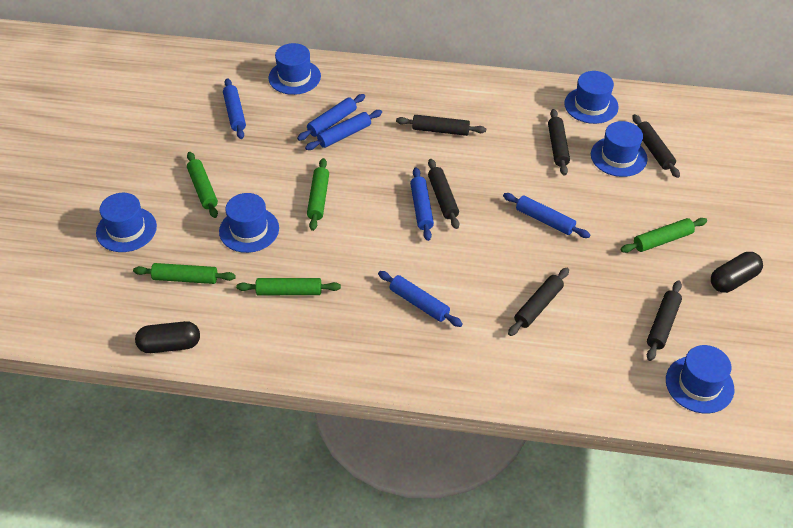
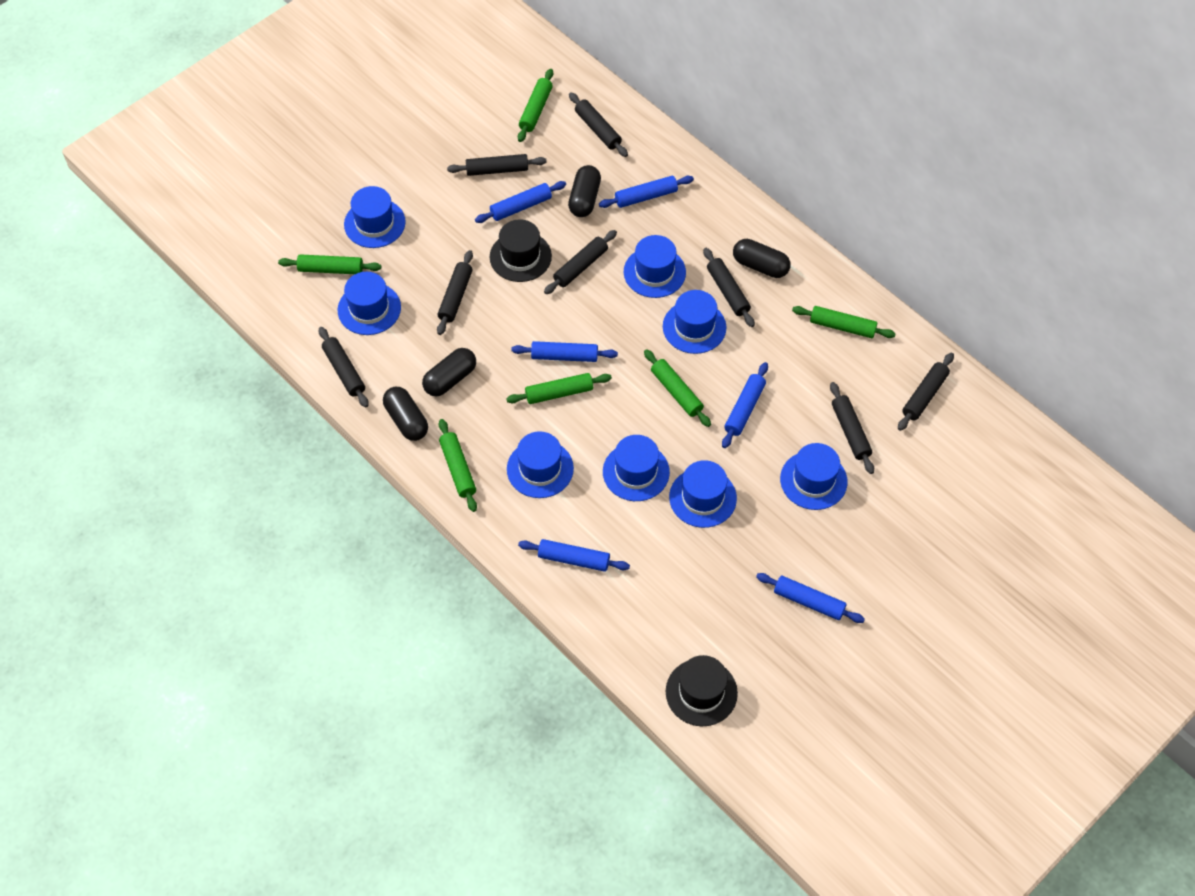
black capsule: 2 -> 4
black hat: 0 -> 2
black rolling pin: 6 -> 8
blue hat: 6 -> 8
green rolling pin: 5 -> 6

